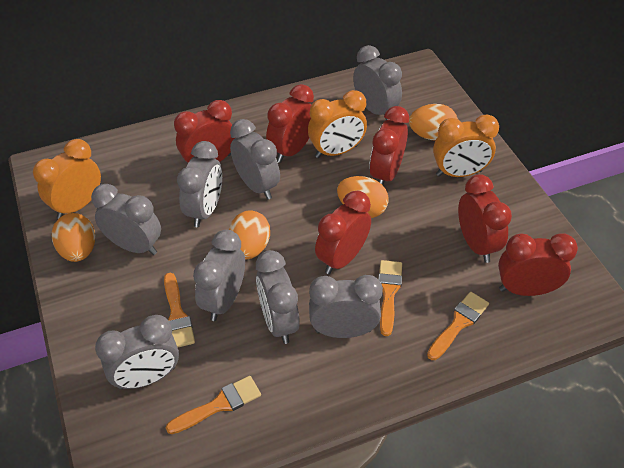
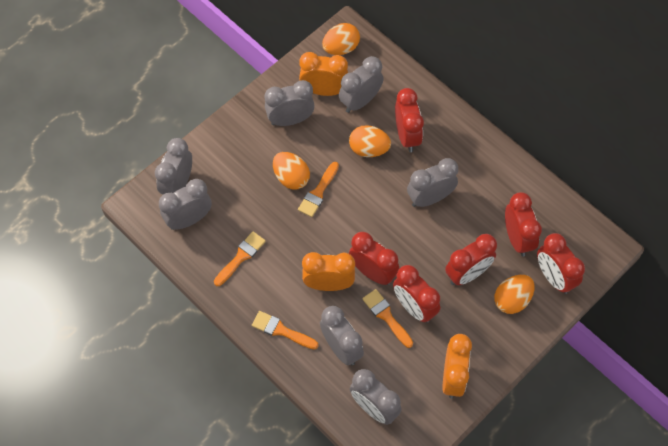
grey clock: 8 -> 7

